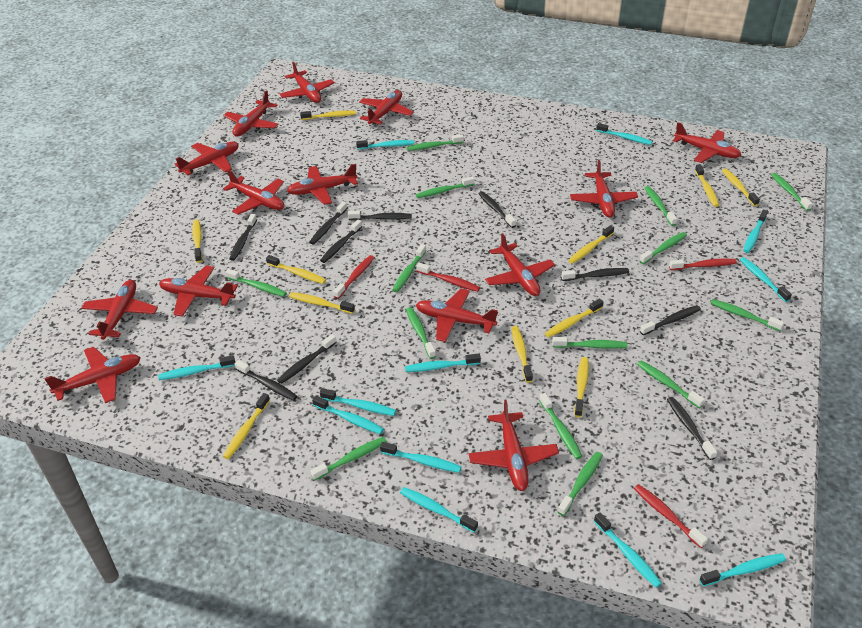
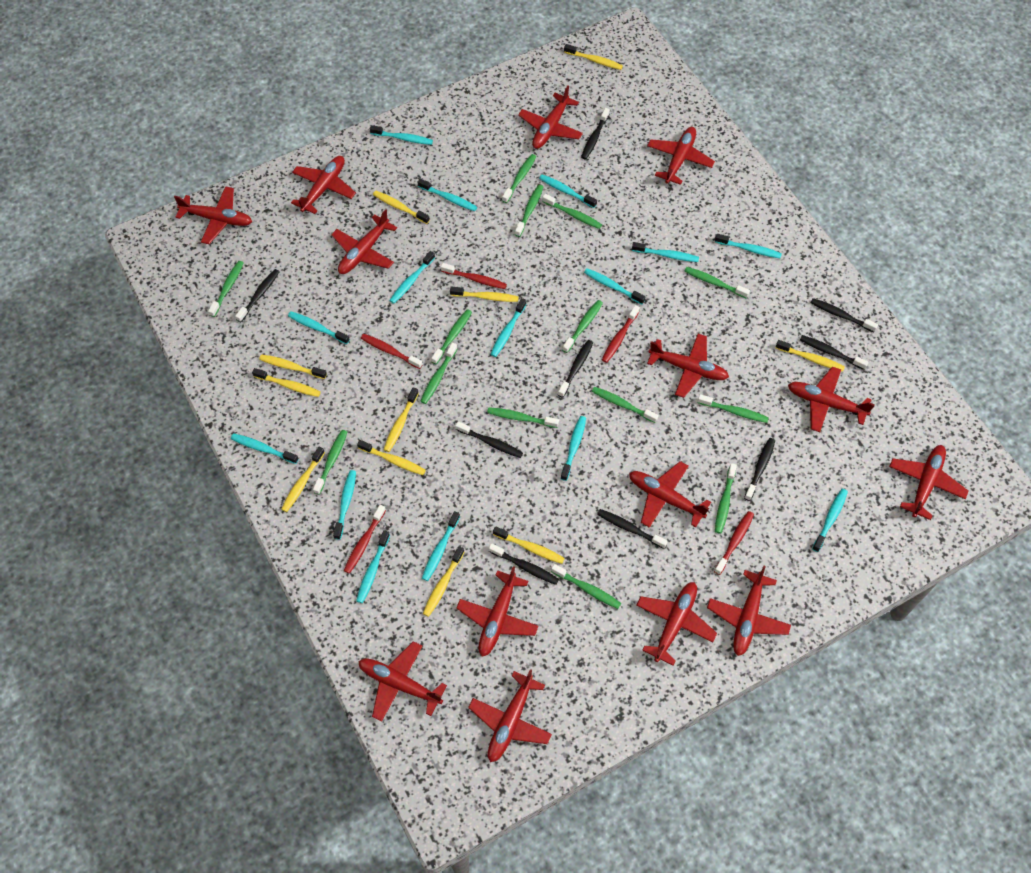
black toothbrush: 10 -> 9
red toothbrush: 4 -> 5
turquoise toothbrush: 12 -> 15

